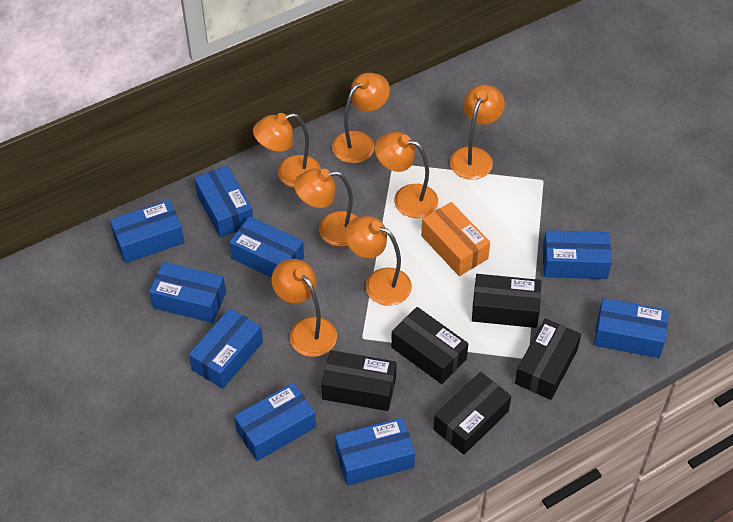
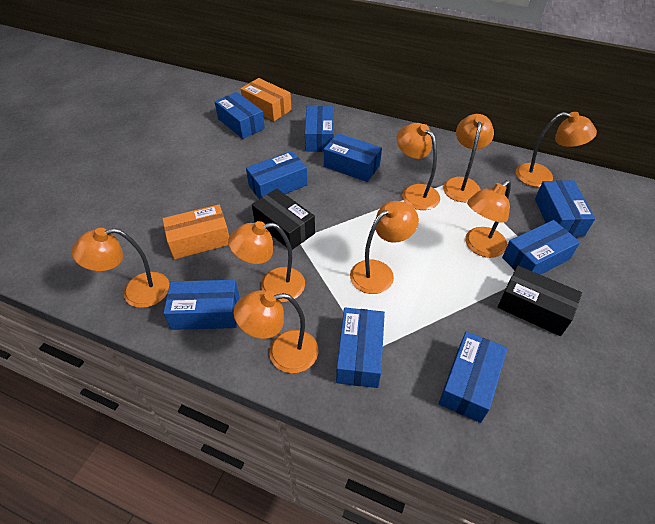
black box: 5 -> 2
orange box: 1 -> 2
orange lamp: 7 -> 8

